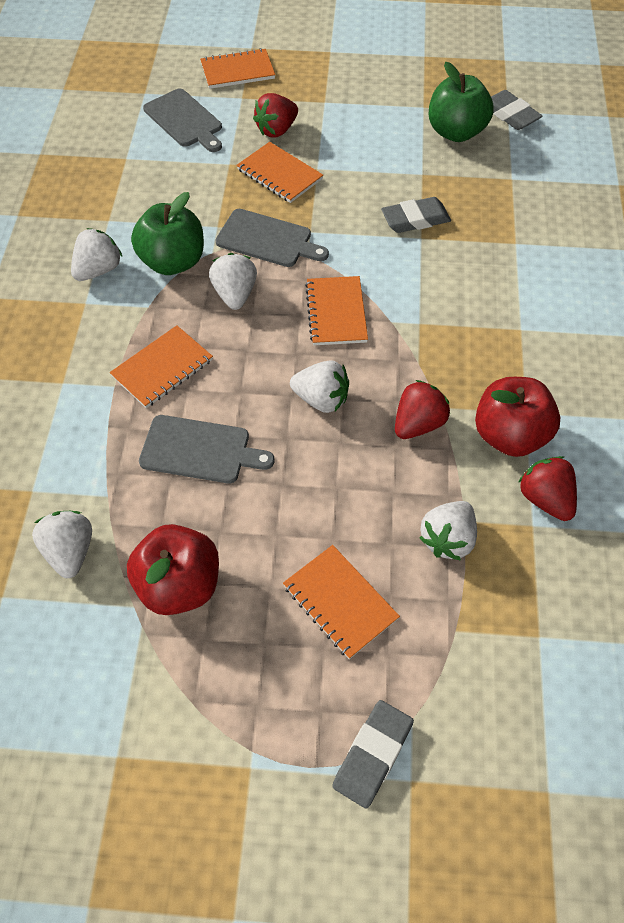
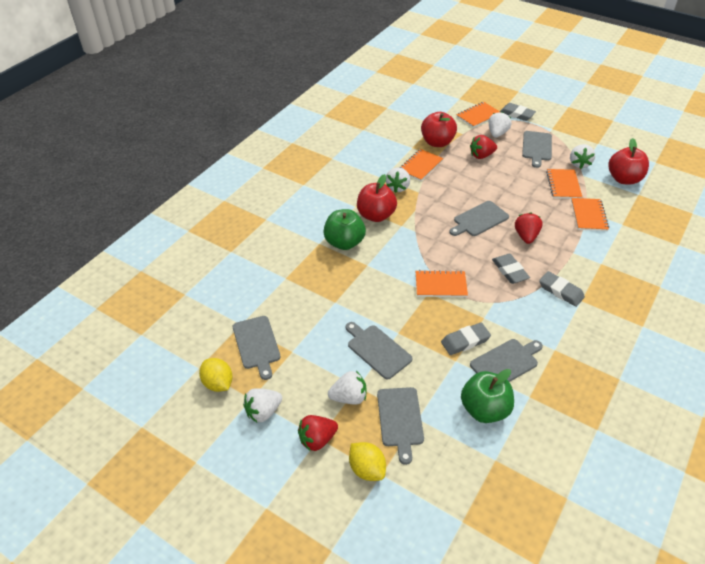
grey cutting board: 3 -> 6
grey eraser: 3 -> 4
red apple: 2 -> 3
yellow lemon: 0 -> 2

